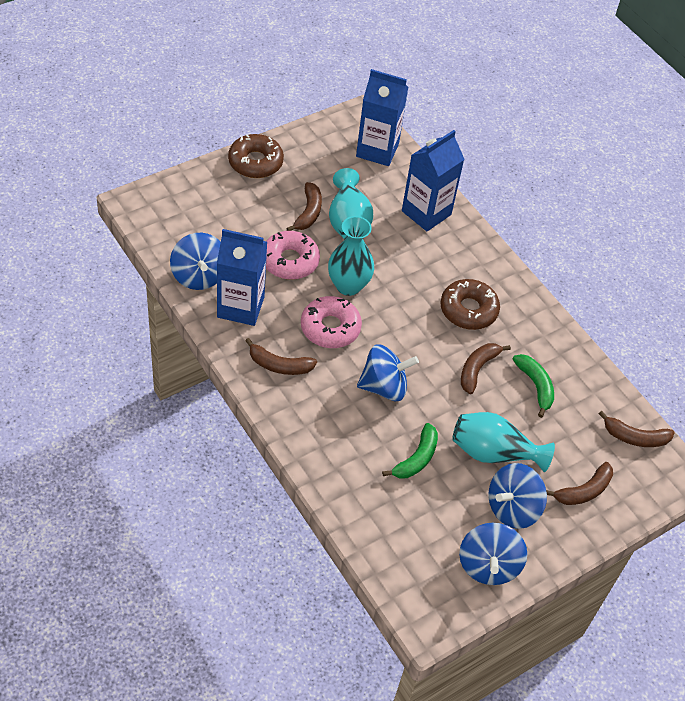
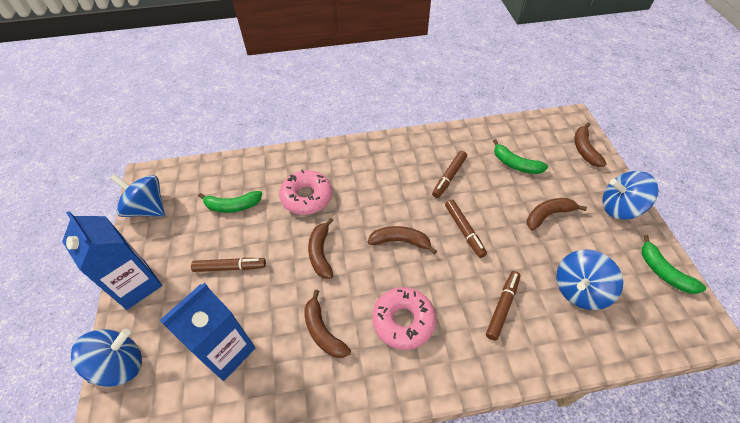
blue carton: 3 -> 2
brown donut: 2 -> 0
brown marker: 0 -> 4
green banana: 2 -> 3
turquoise vase: 3 -> 0

